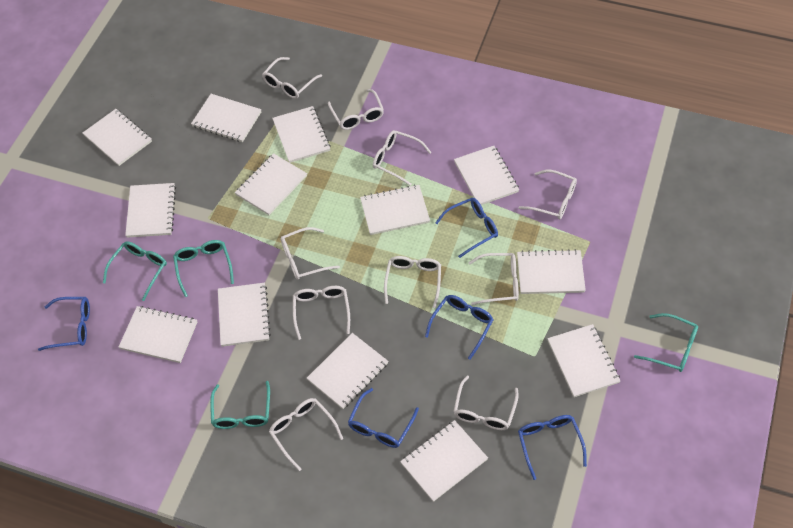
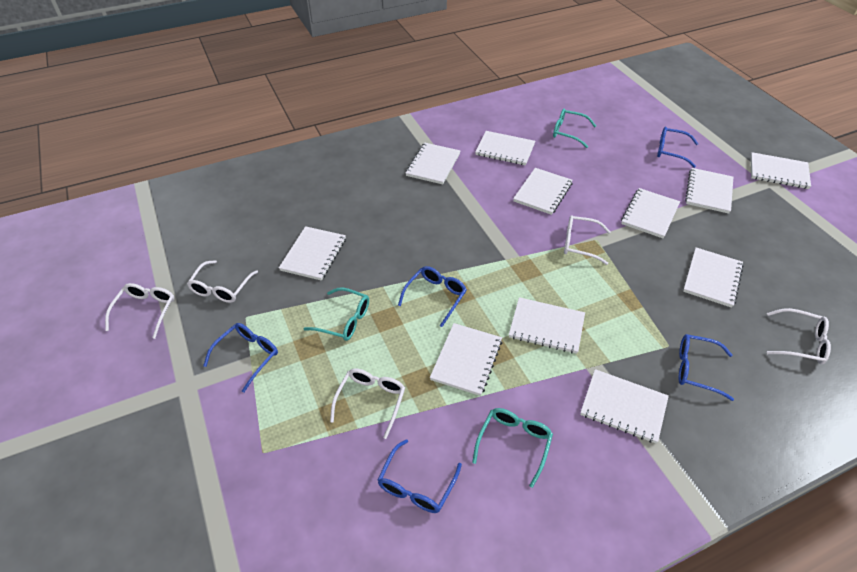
turquoise glasses: 4 -> 3
white glasses: 10 -> 5
white notebook: 13 -> 11

